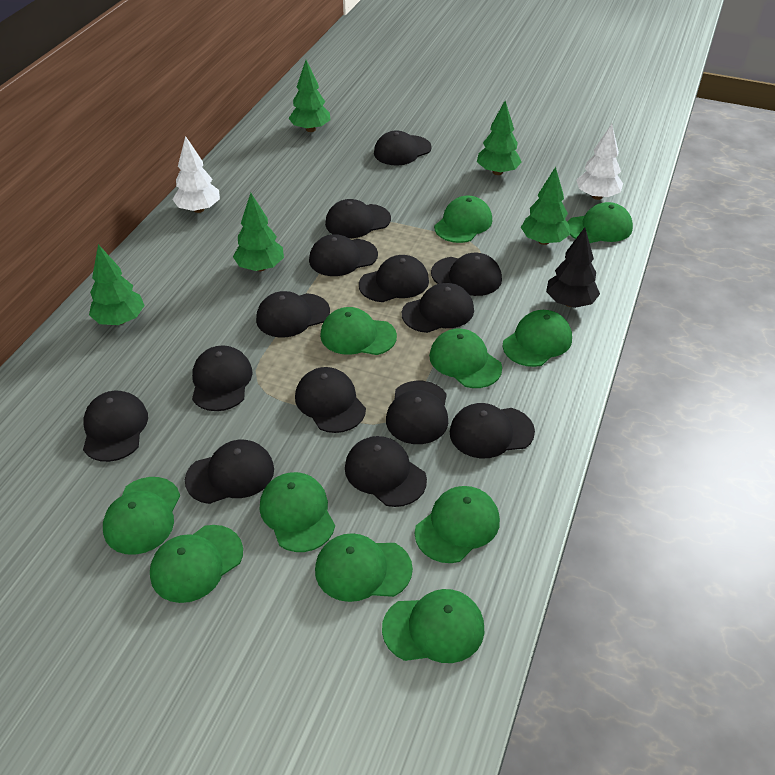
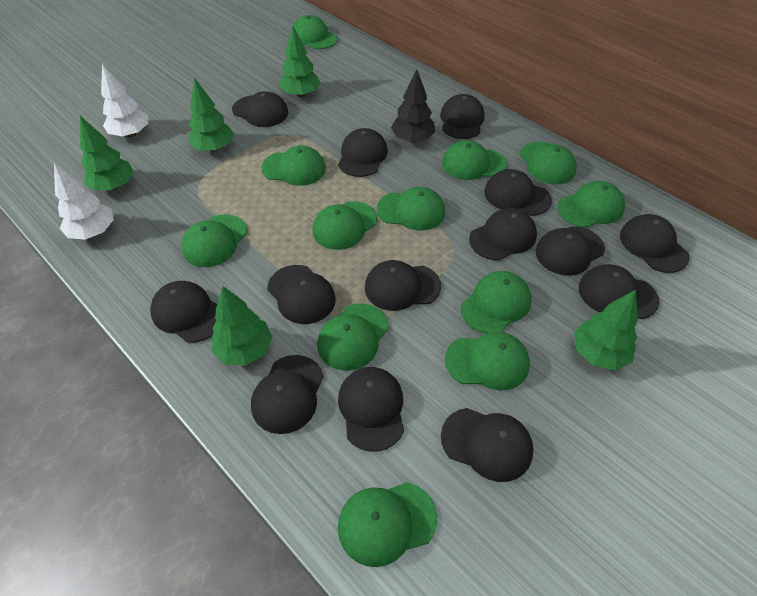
green cap: 11 -> 12

